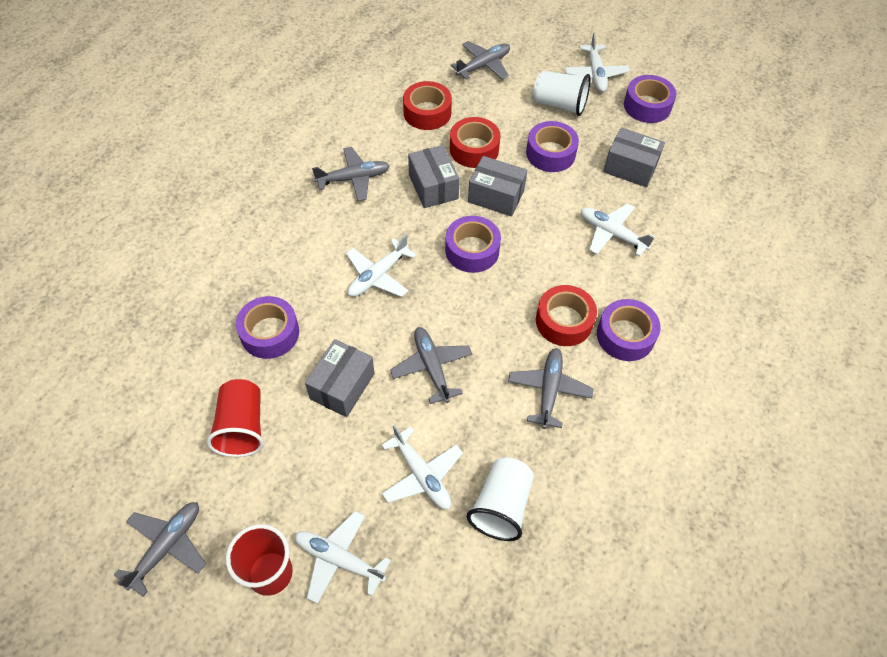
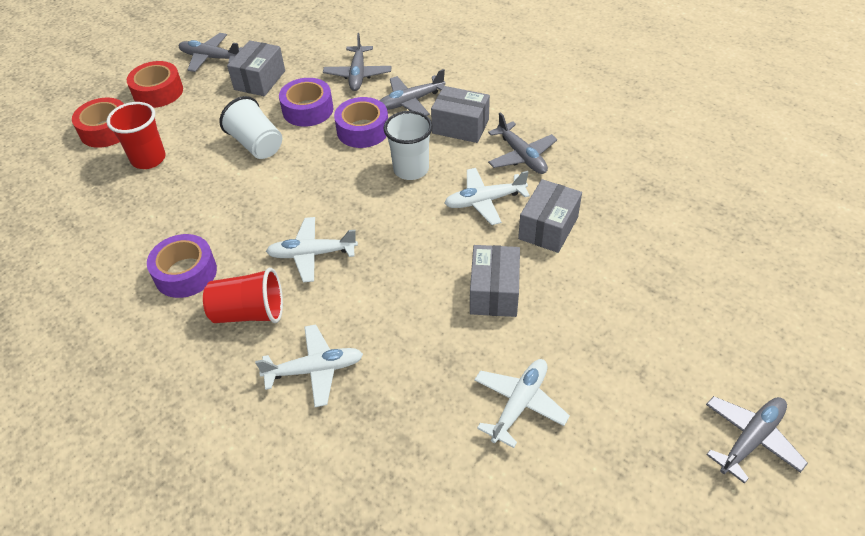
purple tape: 5 -> 3
red tape: 3 -> 2
white plane: 5 -> 4

